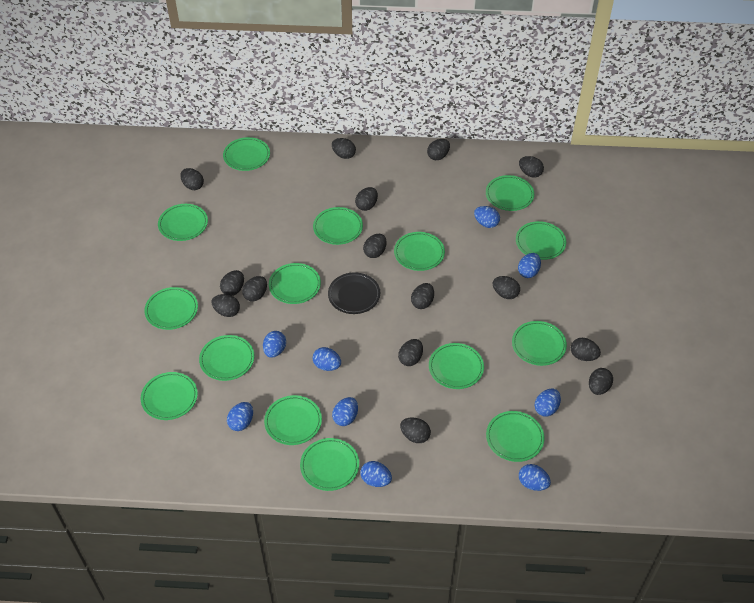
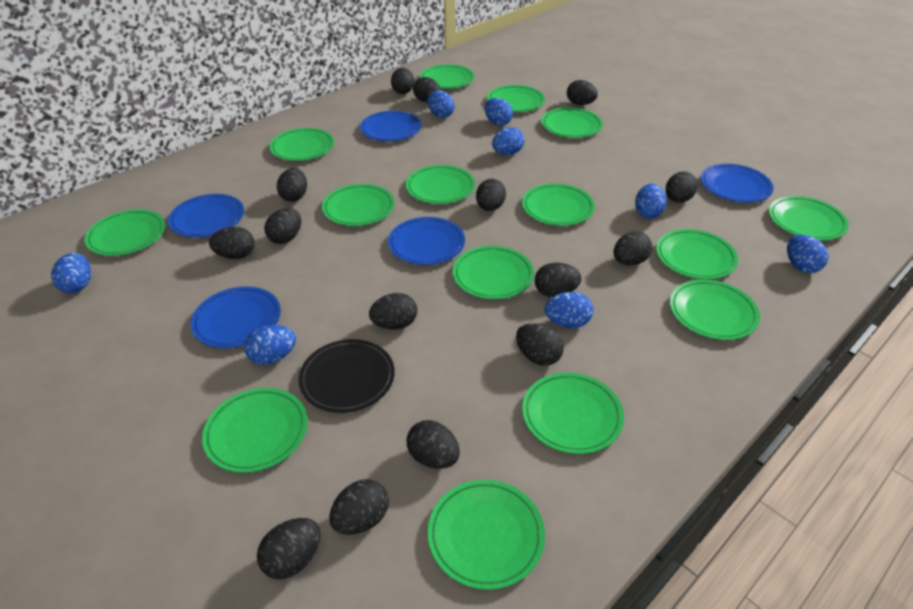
blue egg: 9 -> 8
blue plate: 0 -> 5

